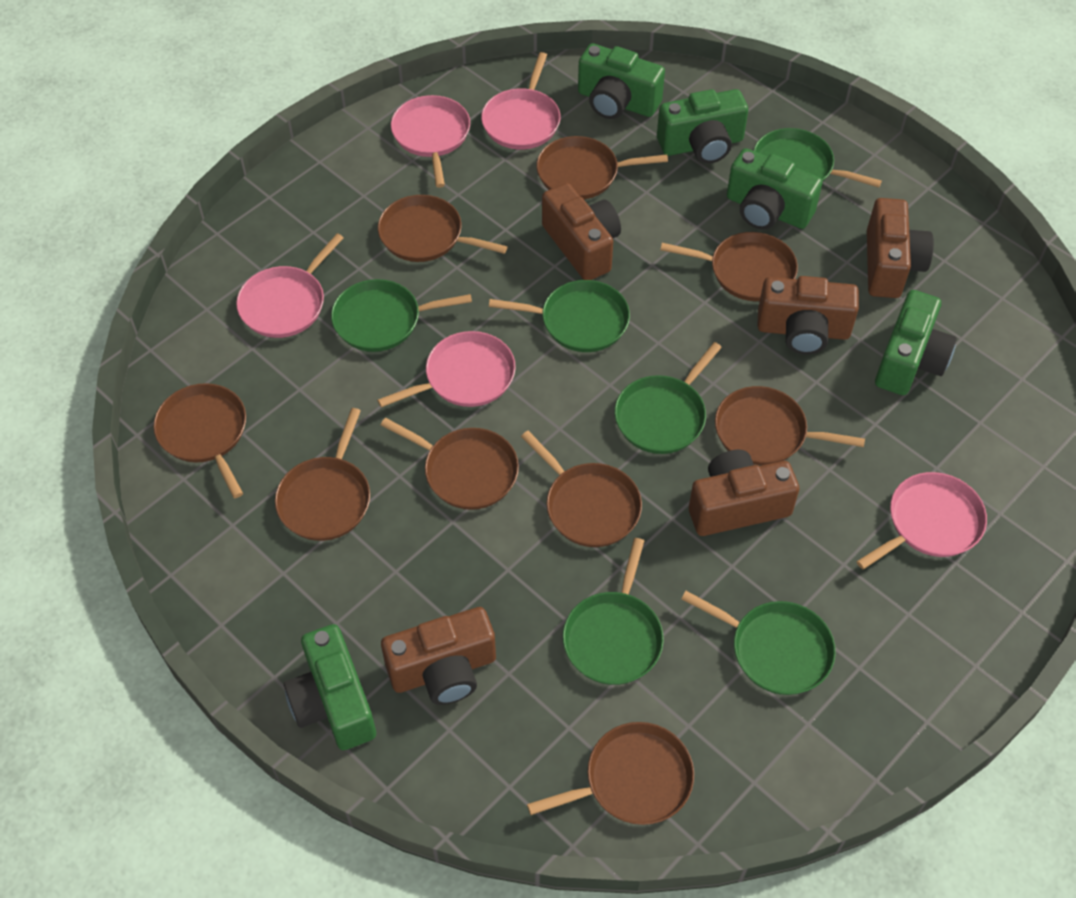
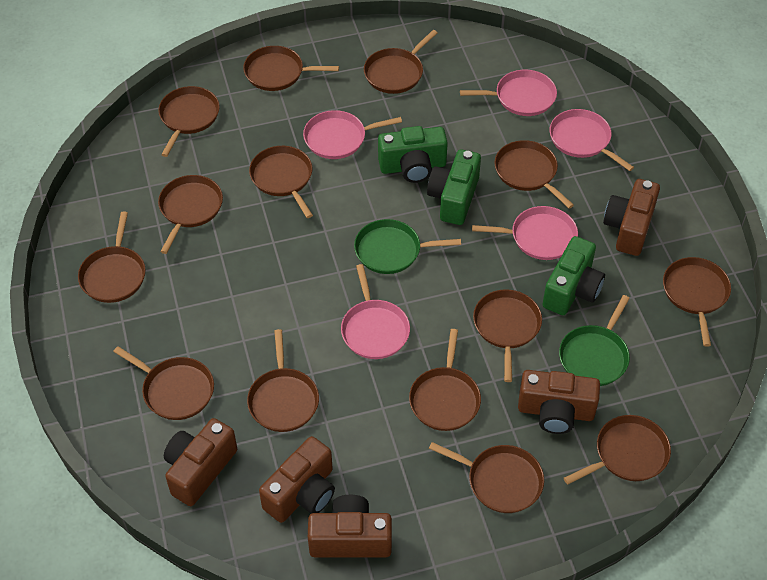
brown pan: 9 -> 14
green camera: 5 -> 3
green pan: 6 -> 2

